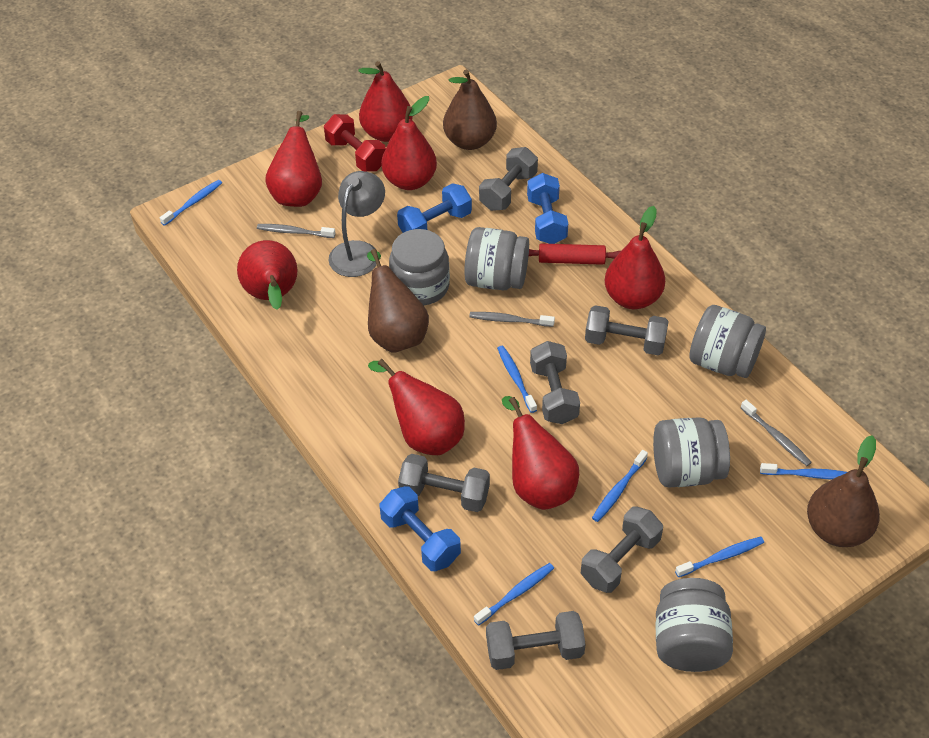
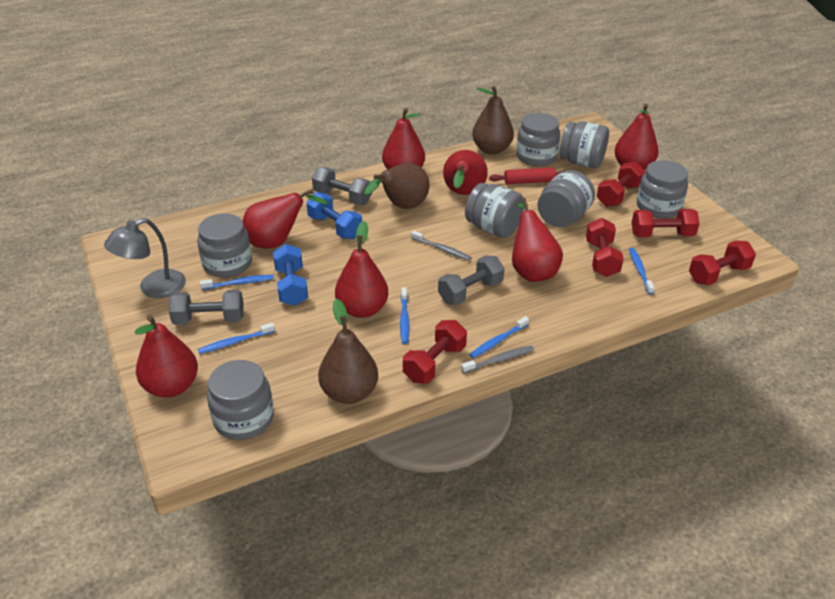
blue dumbbell: 3 -> 2
blue toothbrush: 6 -> 5
grey dumbbell: 6 -> 3
grey jar: 5 -> 7
grey toothbrush: 3 -> 2
red dumbbell: 1 -> 5

